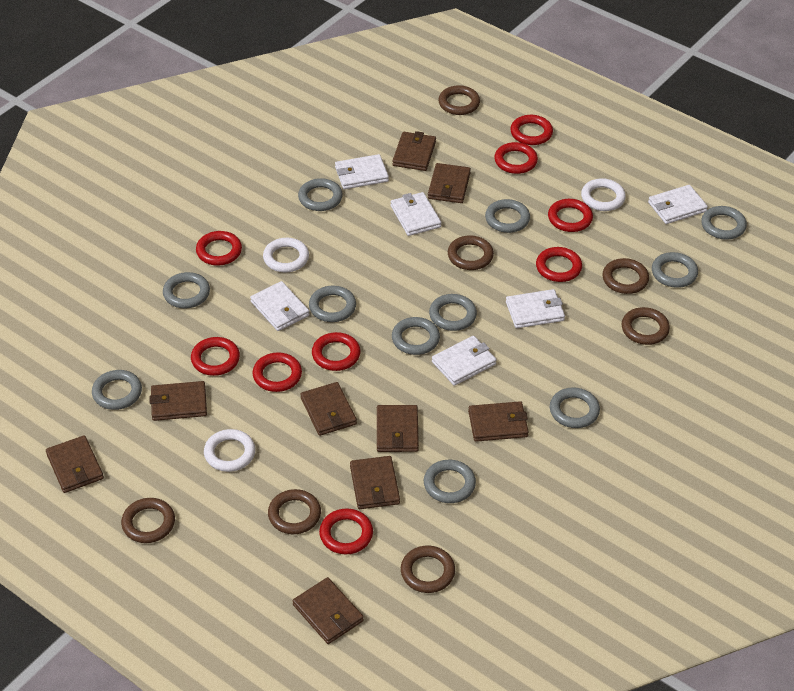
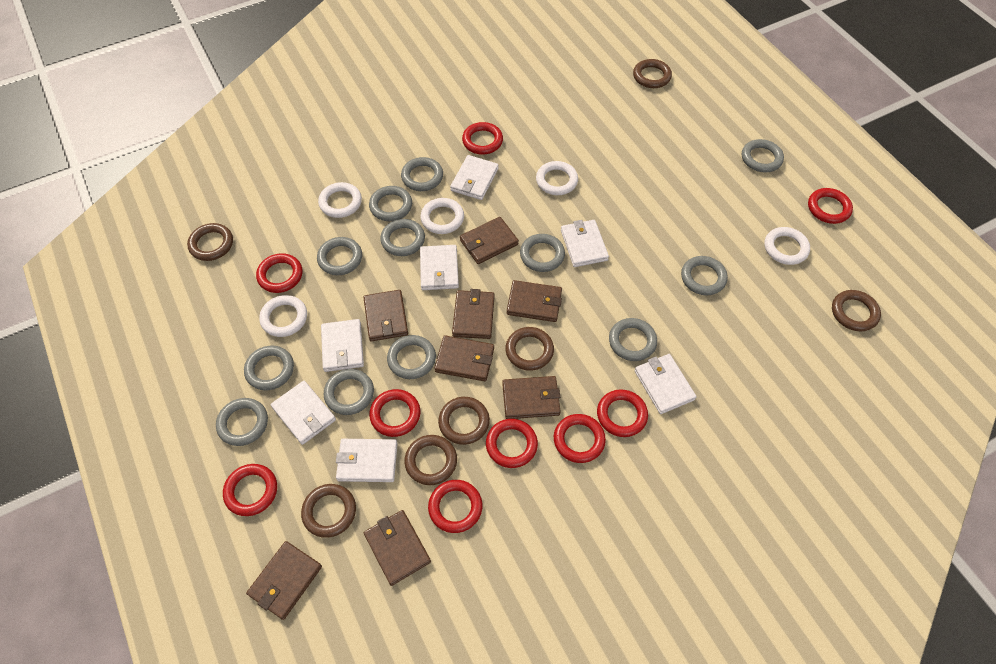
brown wallet: 9 -> 8
grey ring: 11 -> 12
white ring: 3 -> 5
white wallet: 6 -> 7

